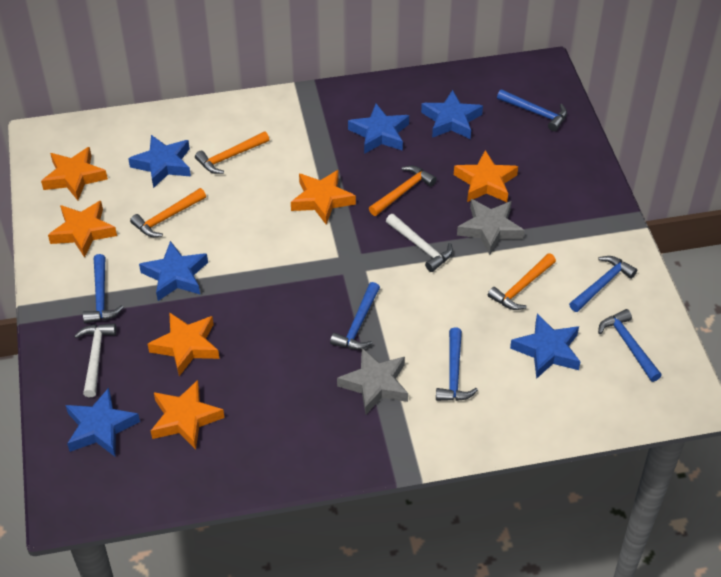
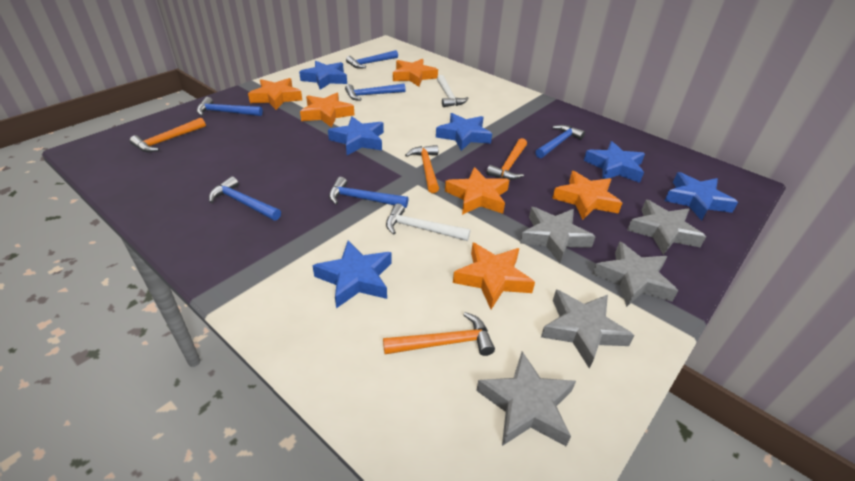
grey star: 2 -> 5

